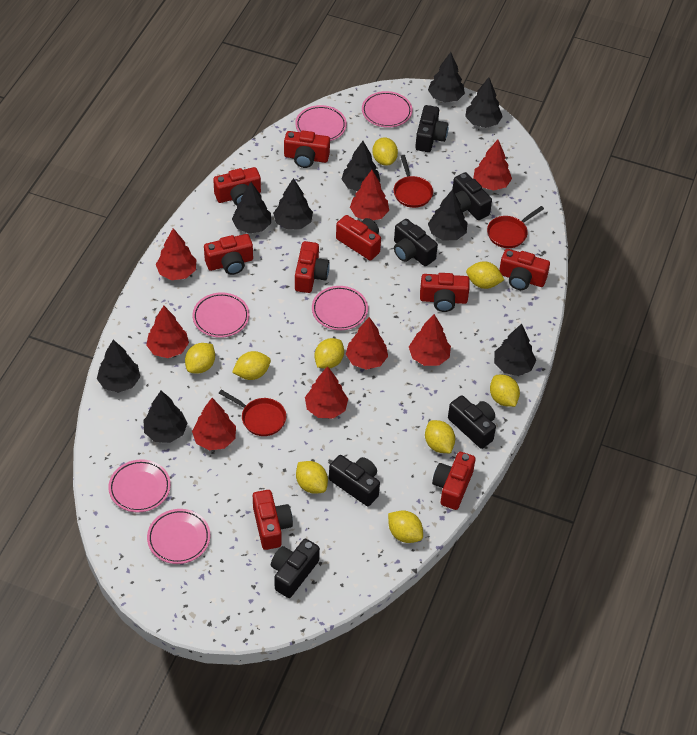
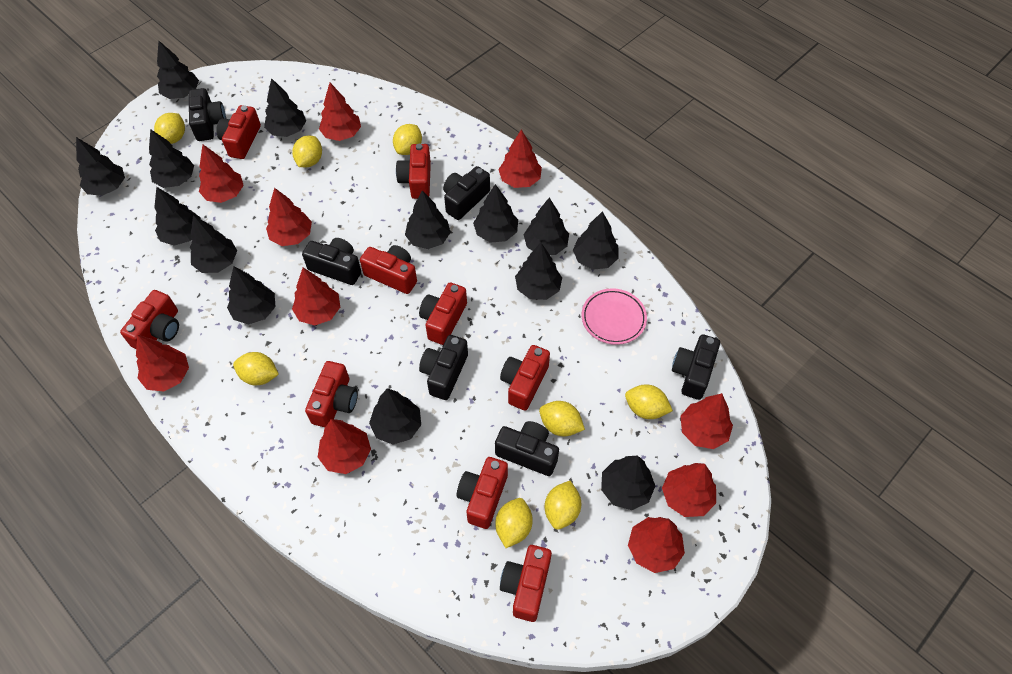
black tree: 9 -> 14
pink plate: 6 -> 1
red pan: 3 -> 0
red tree: 8 -> 10
yellow lemon: 9 -> 8

